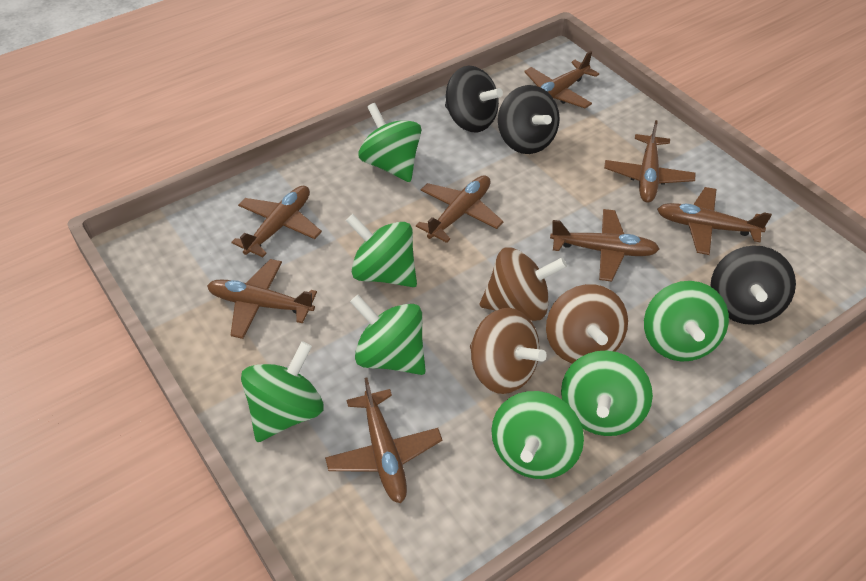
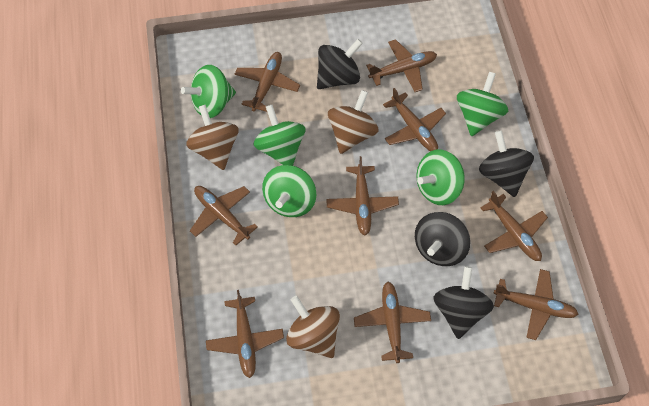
black spinning top: 3 -> 4
brown plane: 8 -> 9
green spinning top: 7 -> 5

